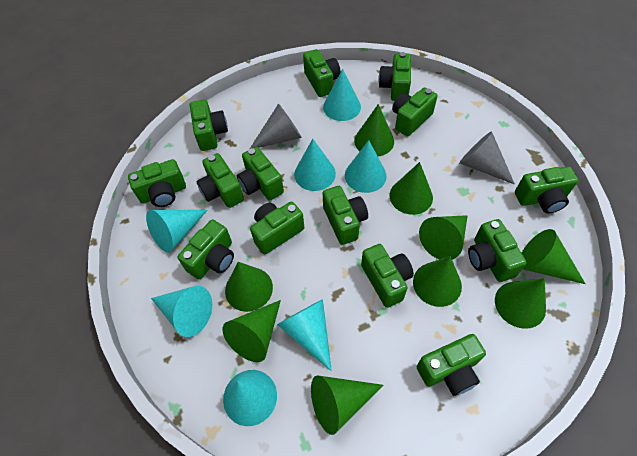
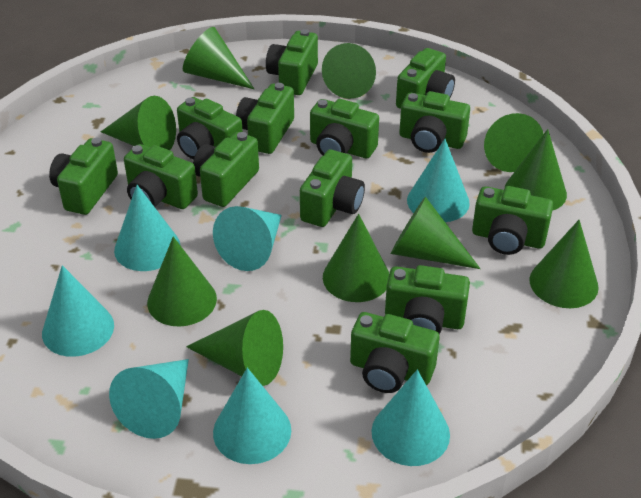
green camera: 14 -> 13
green cone: 9 -> 10
grey cone: 2 -> 0

